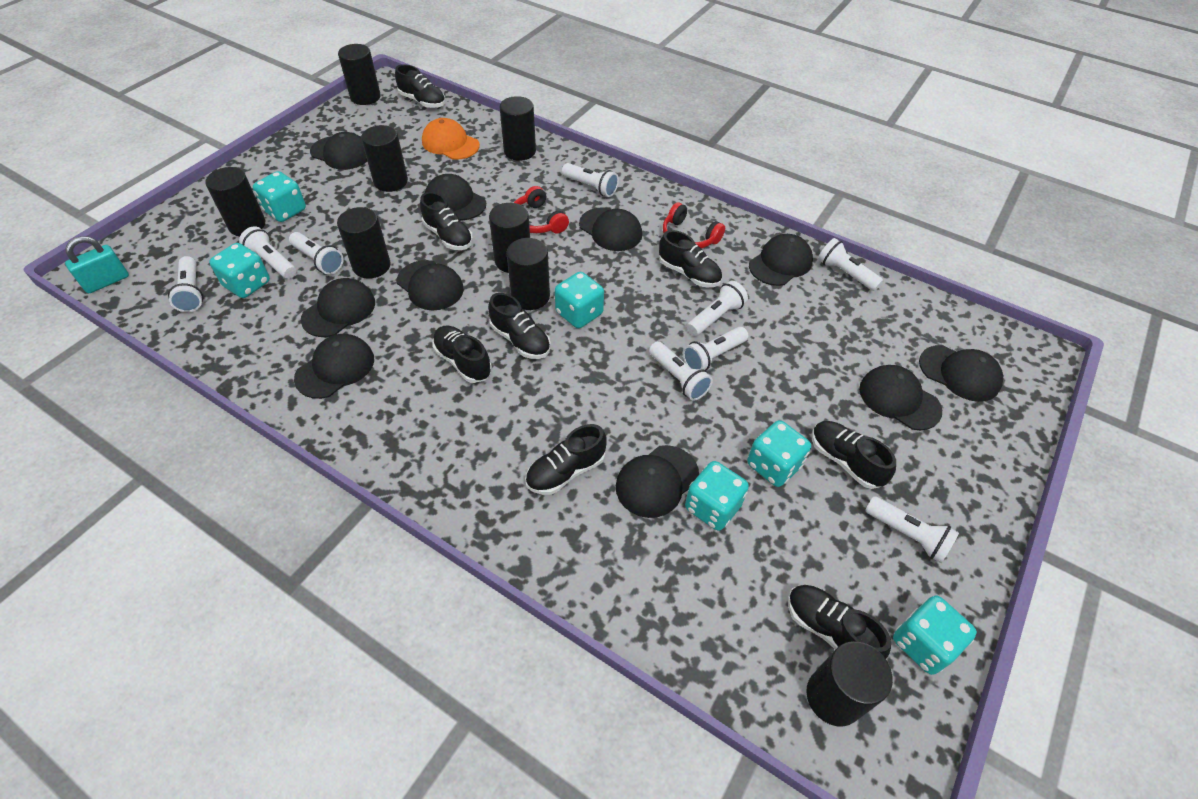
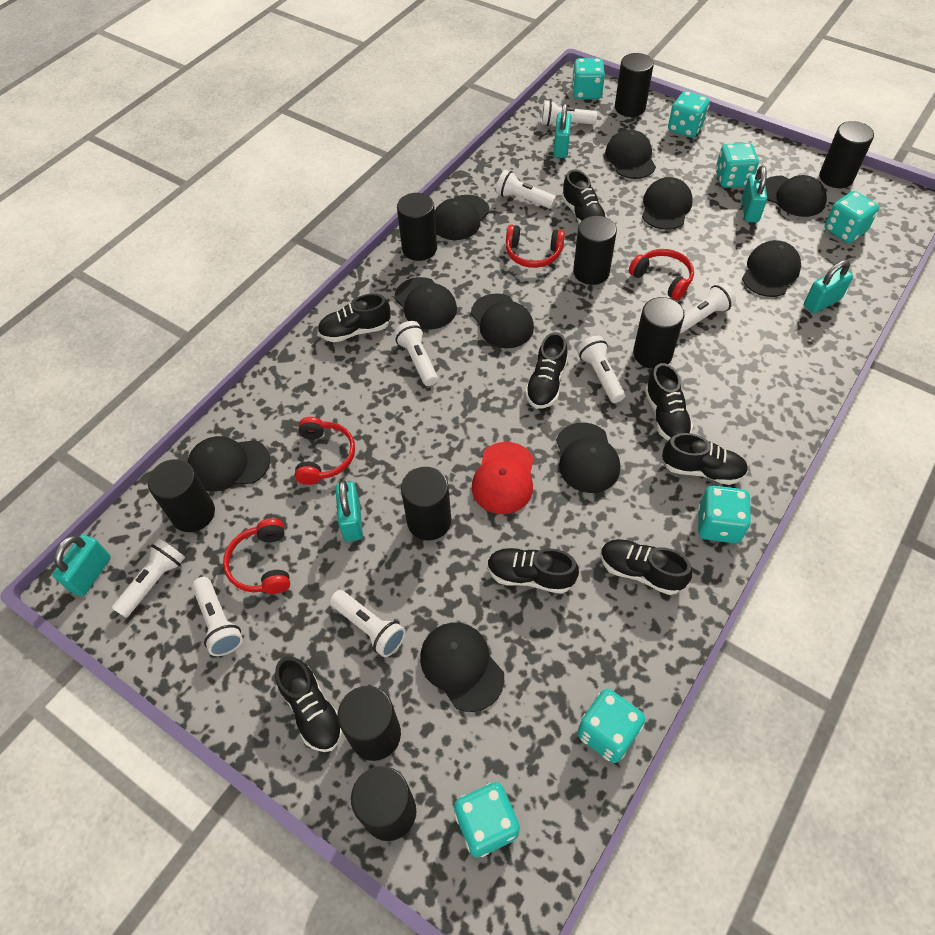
black cylinder: 8 -> 9
orange cap: 1 -> 0
red cap: 0 -> 1
red headphones: 2 -> 4
turquoise dice: 6 -> 7
turquoise padlock: 1 -> 5
white flashlight: 9 -> 8

